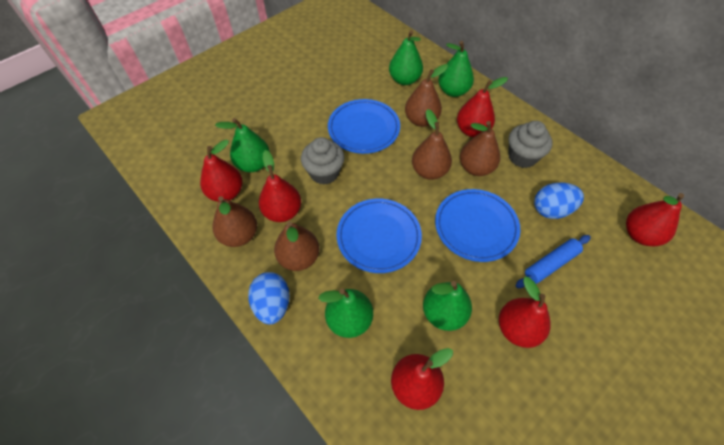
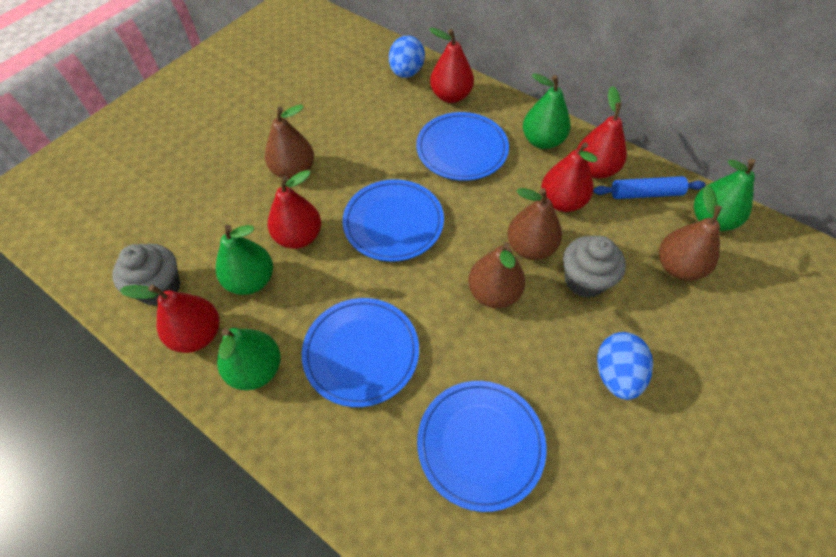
blue plate: 3 -> 4
brown pear: 5 -> 4
green pear: 5 -> 4
red pear: 6 -> 5

